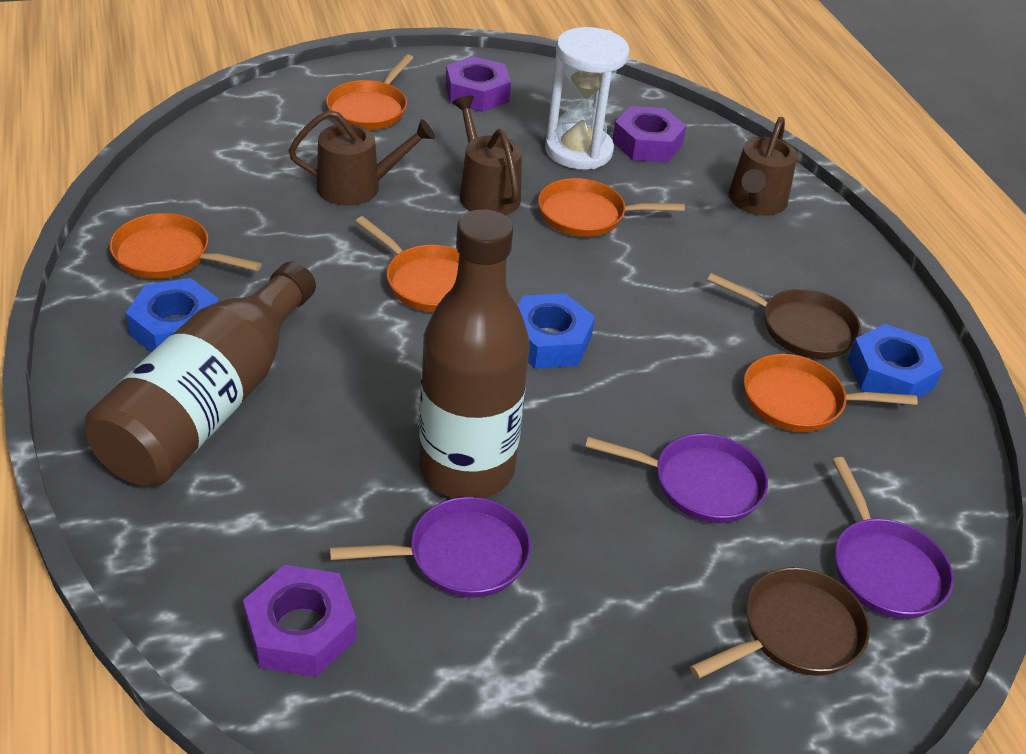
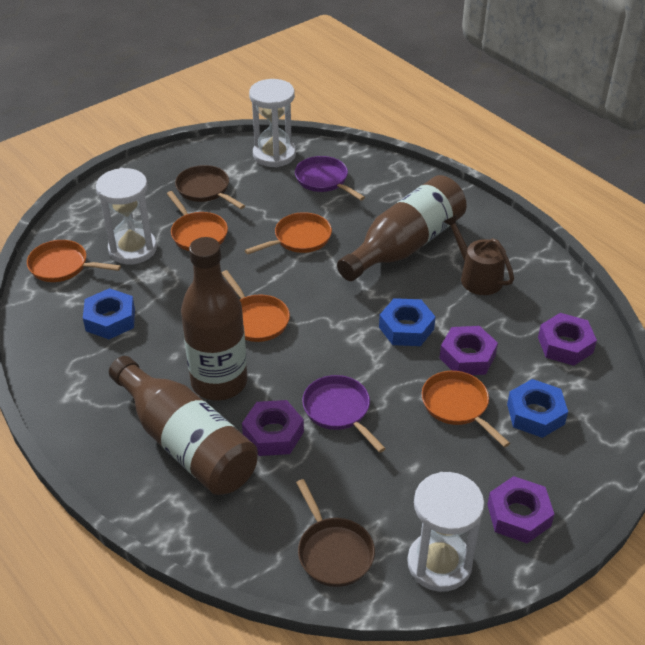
brown bottle: 2 -> 3
brown watering can: 3 -> 1
purple nut: 3 -> 4
purple pan: 3 -> 2
white hourglass: 1 -> 3

